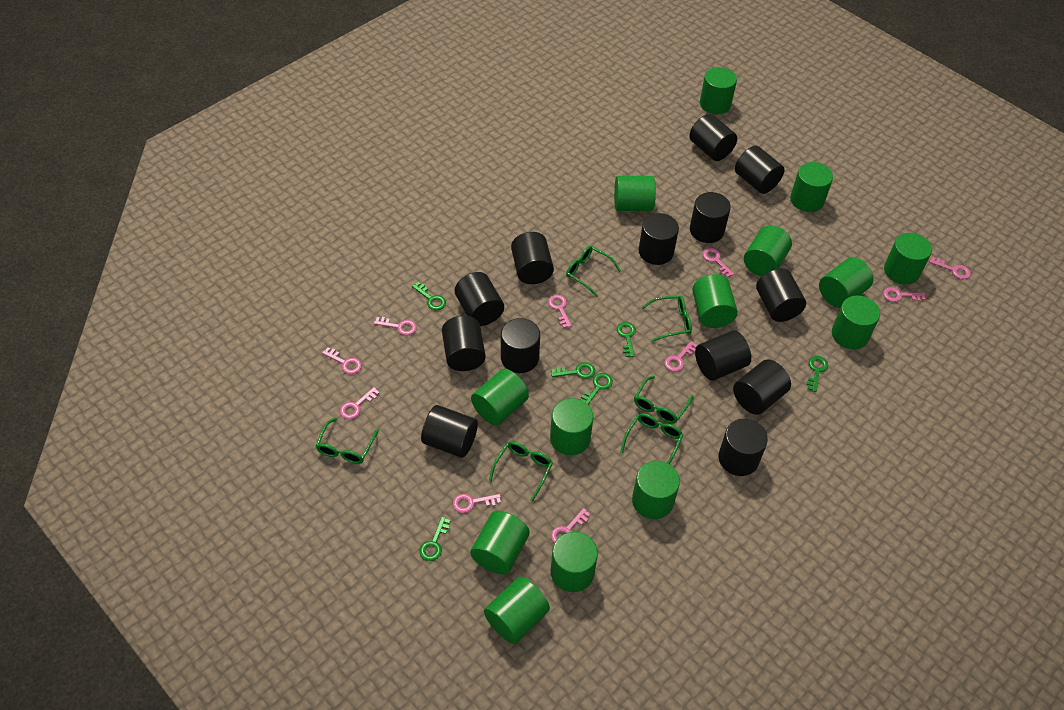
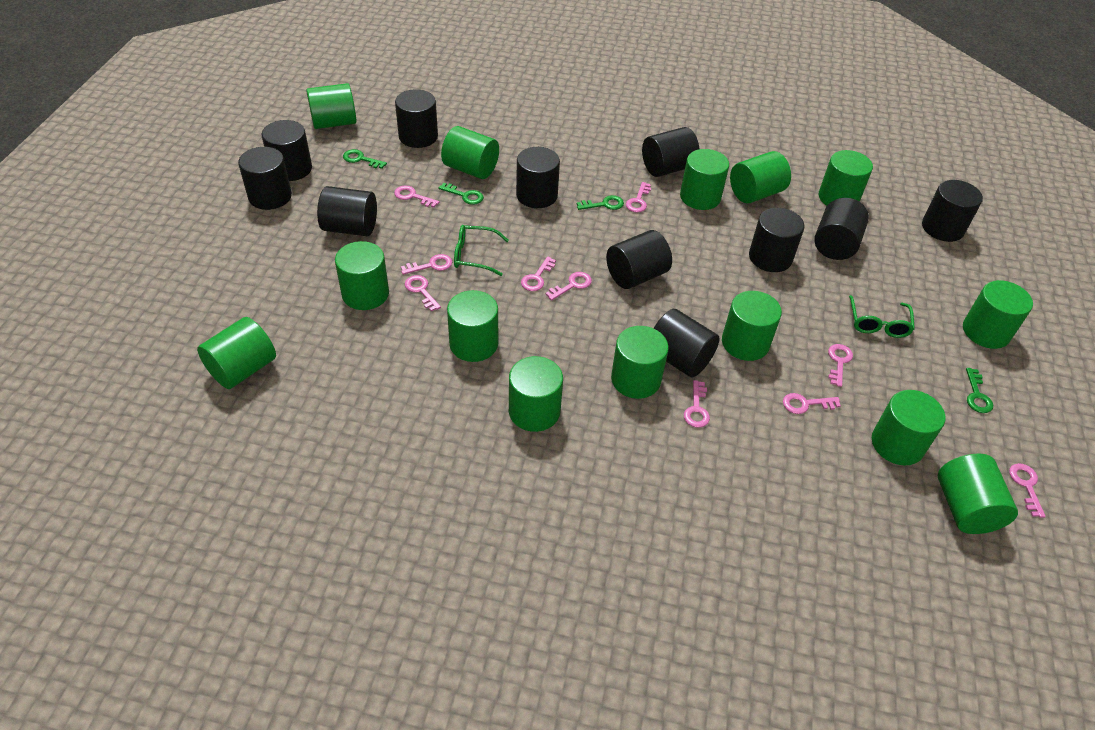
black cylinder: 13 -> 11
green glasses: 6 -> 2
green key: 6 -> 4

